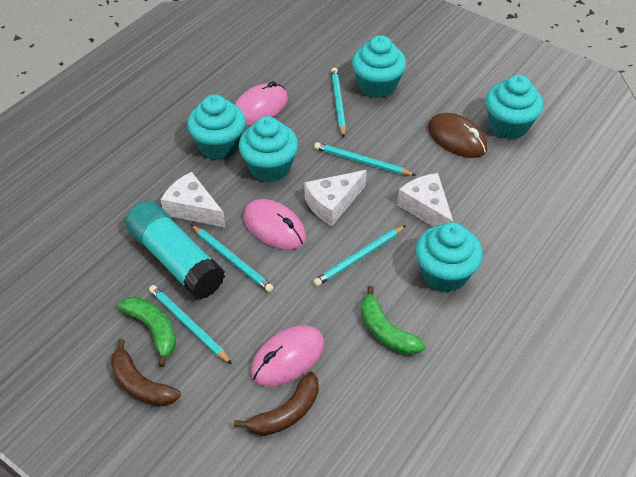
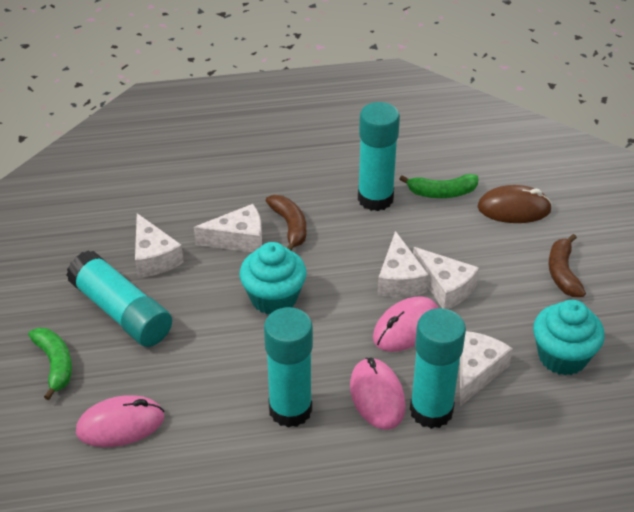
turquoise cupcake: 5 -> 2
turquoise glue stick: 1 -> 4
turquoise pencil: 5 -> 0
white cheese: 3 -> 5

